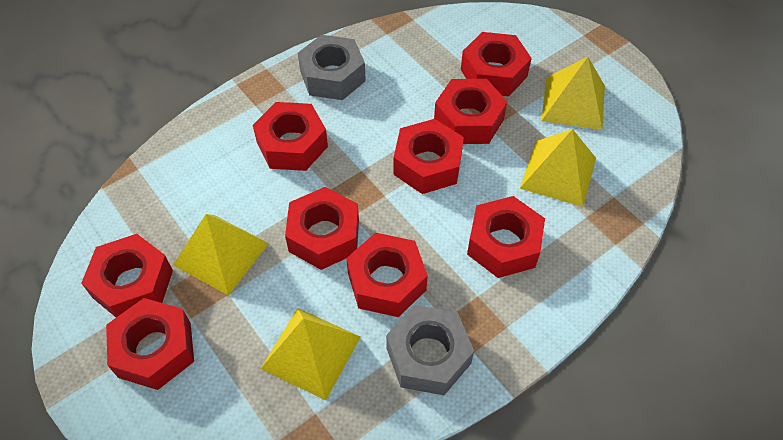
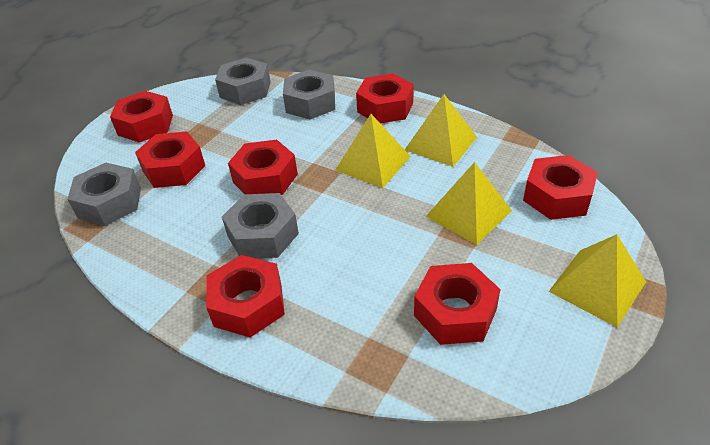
grey nut: 2 -> 4
red nut: 9 -> 7

